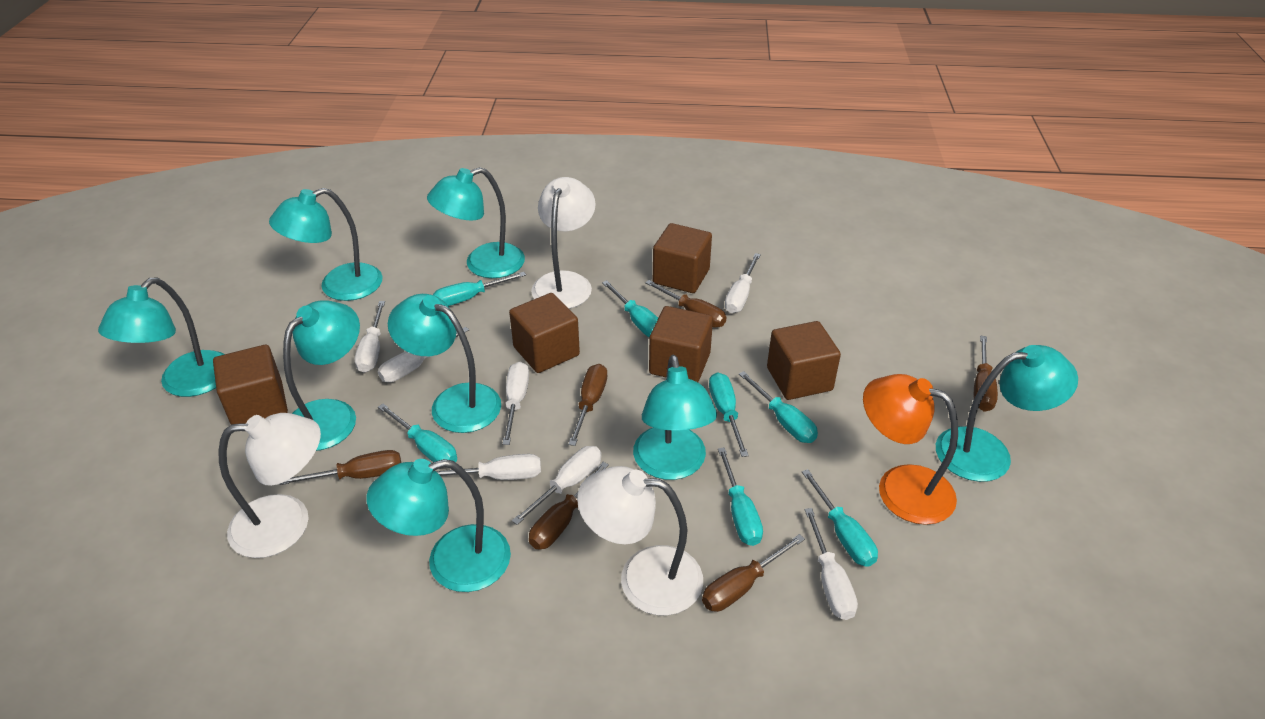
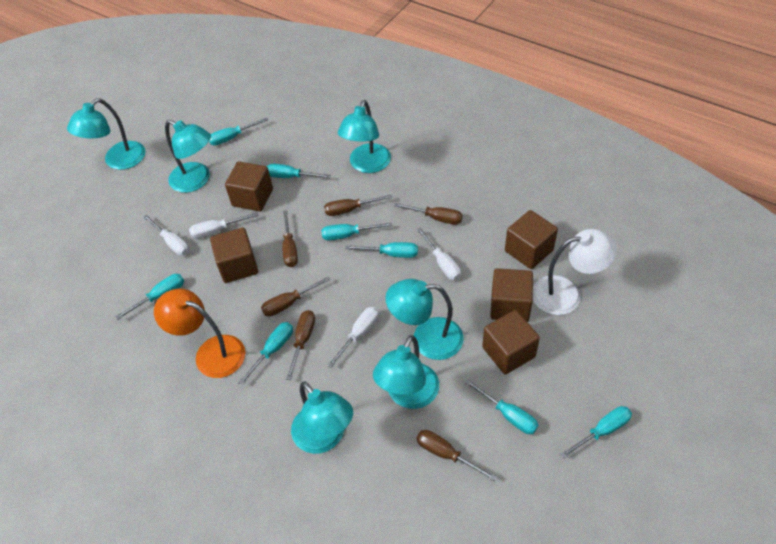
turquoise lamp: 8 -> 6
turquoise screwdriver: 7 -> 8
white lamp: 3 -> 1
white screwdriver: 7 -> 4

